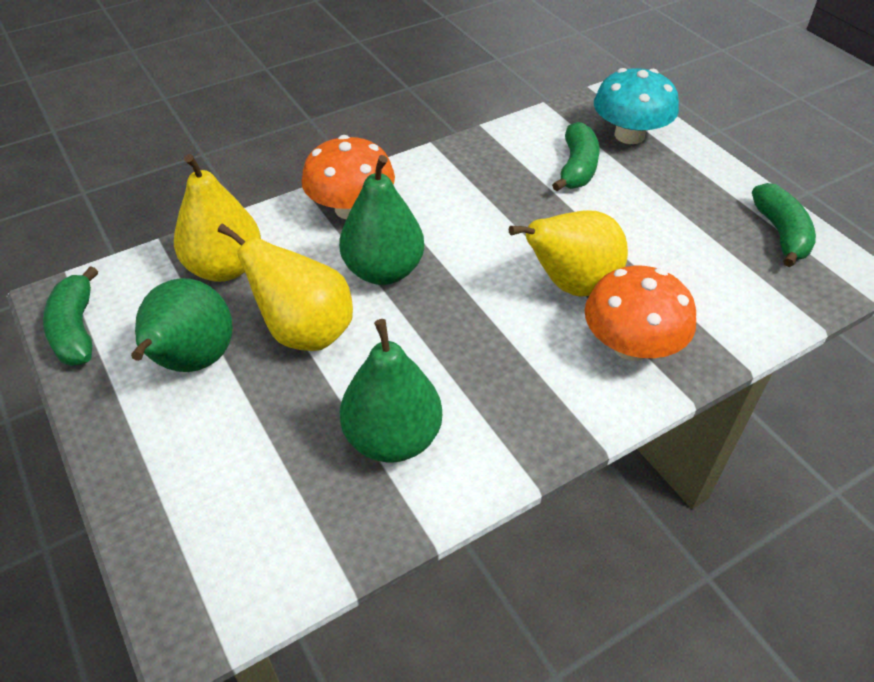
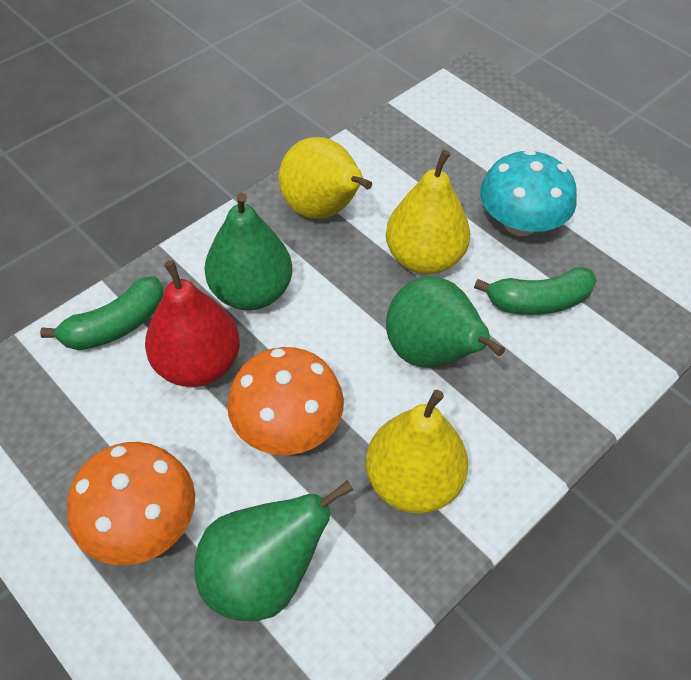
green banana: 3 -> 2
red pear: 0 -> 1

